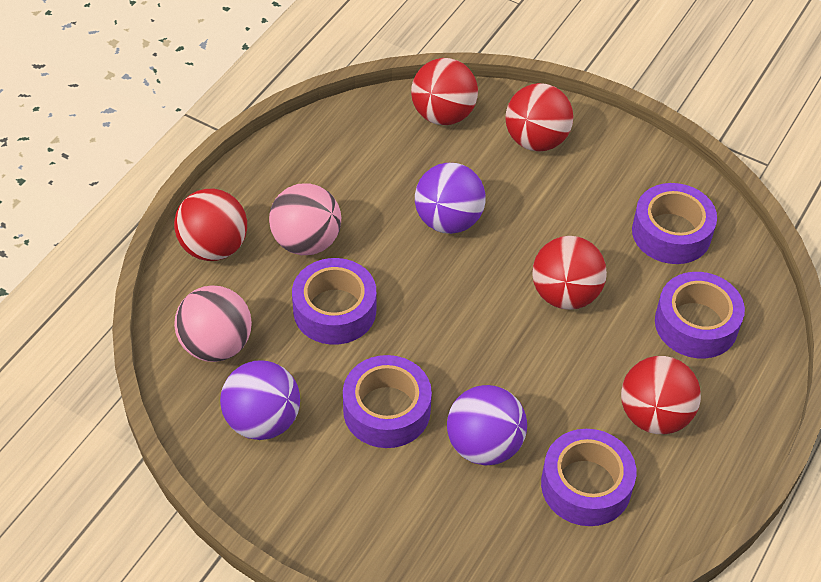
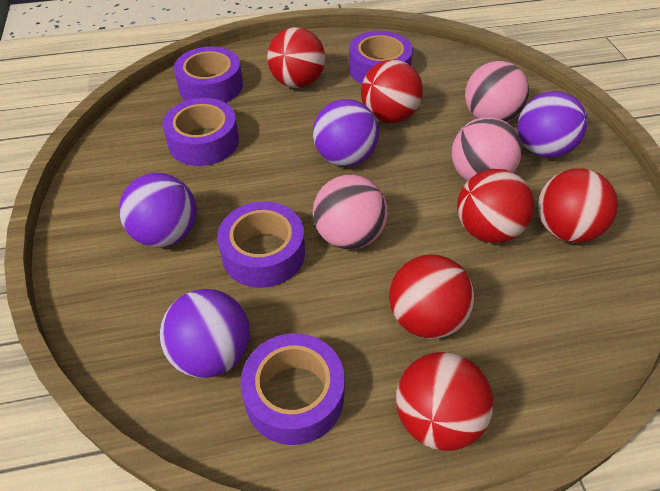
pink ball: 2 -> 3
purple ball: 3 -> 4
red ball: 5 -> 6

